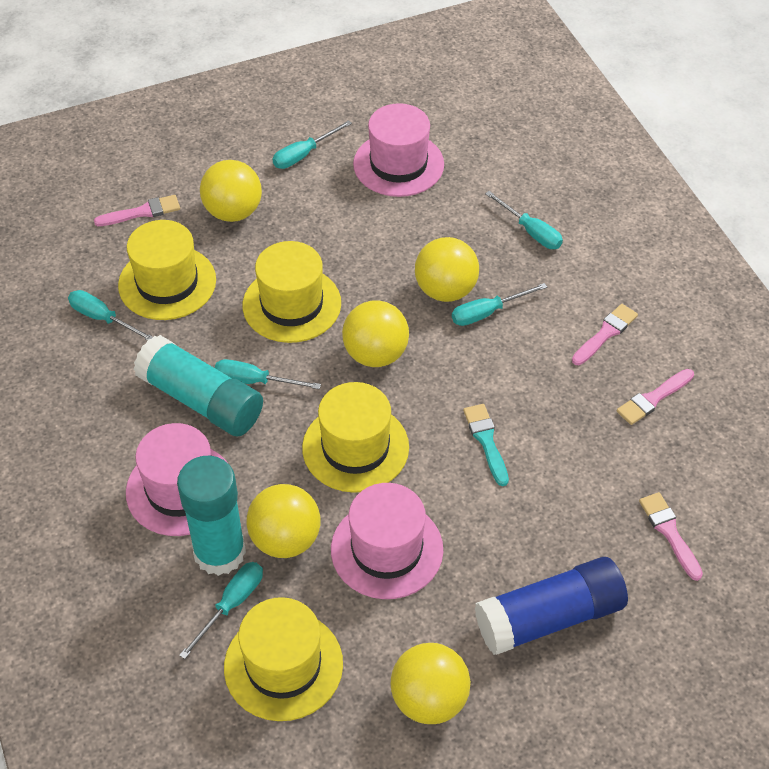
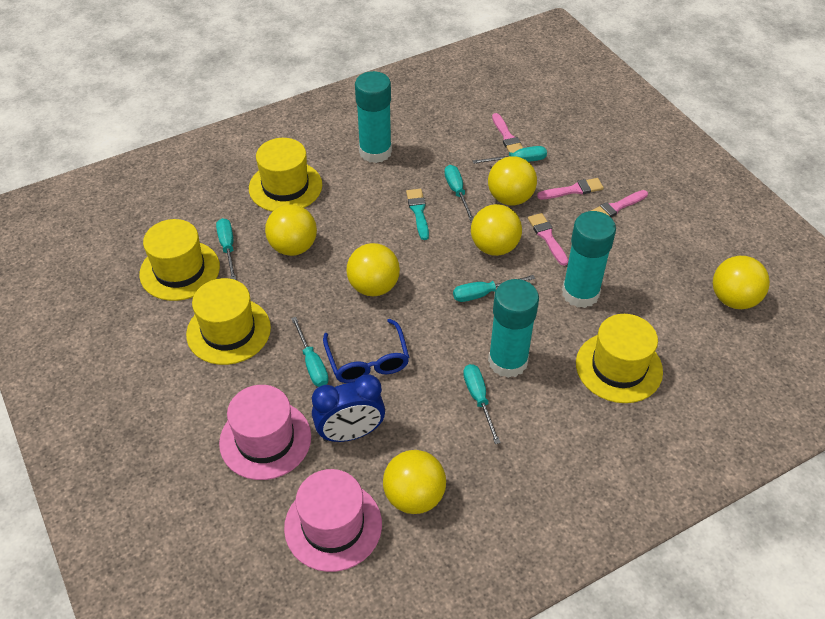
blue clock: 0 -> 1
blue glasses: 0 -> 1
blue glue stick: 1 -> 0
pink hat: 3 -> 2
turquoise glue stick: 2 -> 3
yellow ball: 5 -> 6

